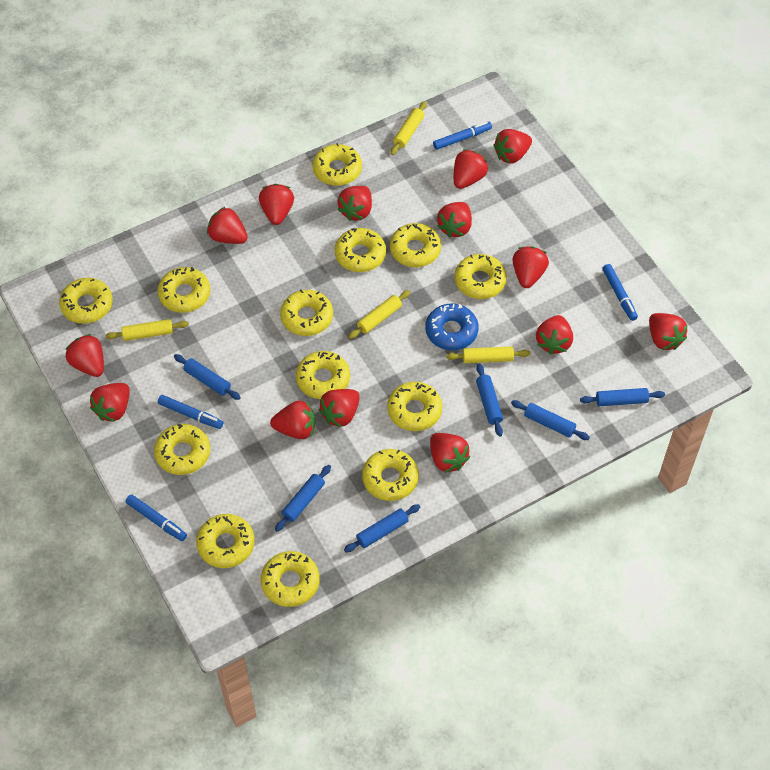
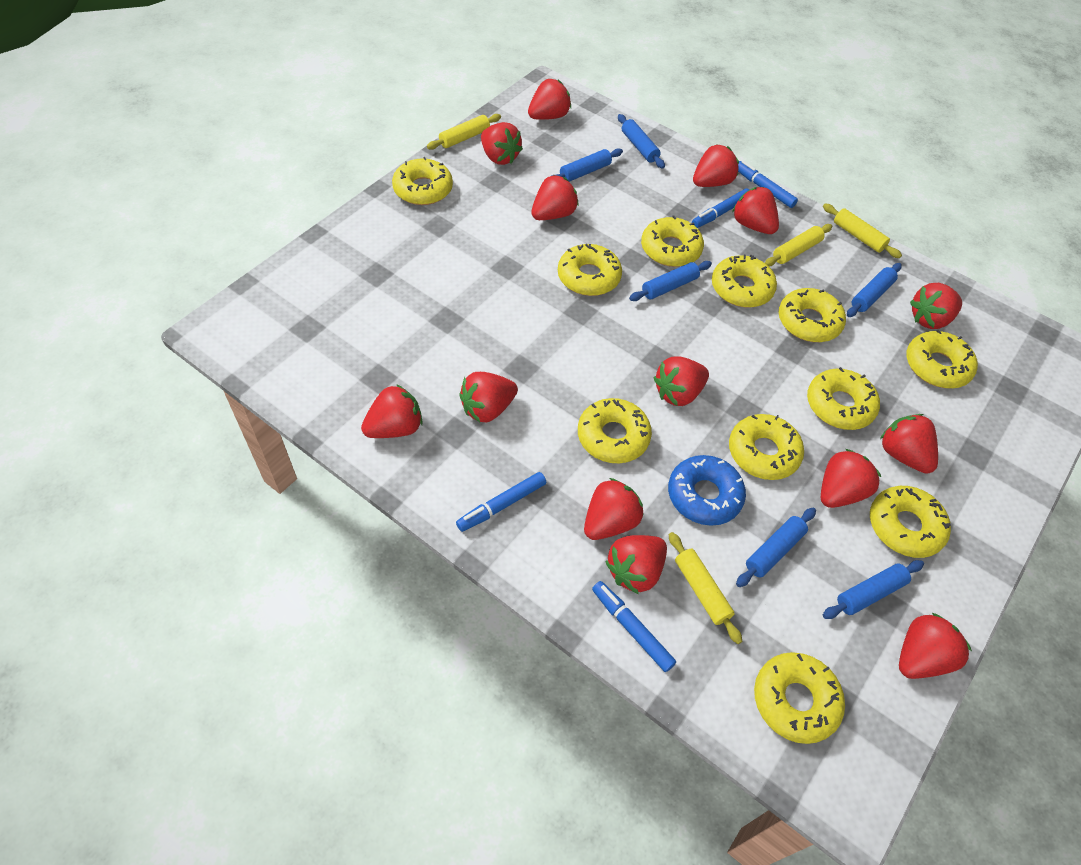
yellow donut: 13 -> 11

